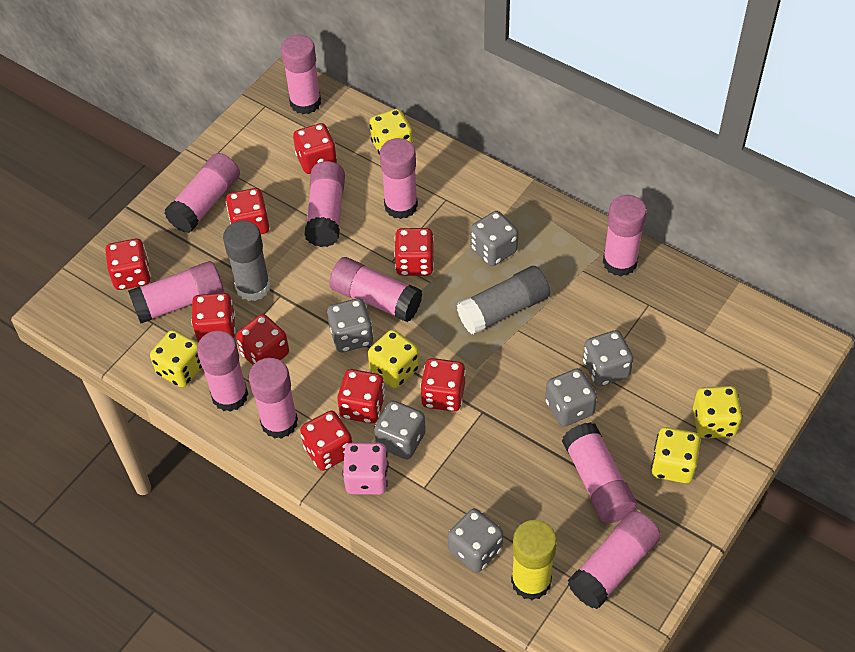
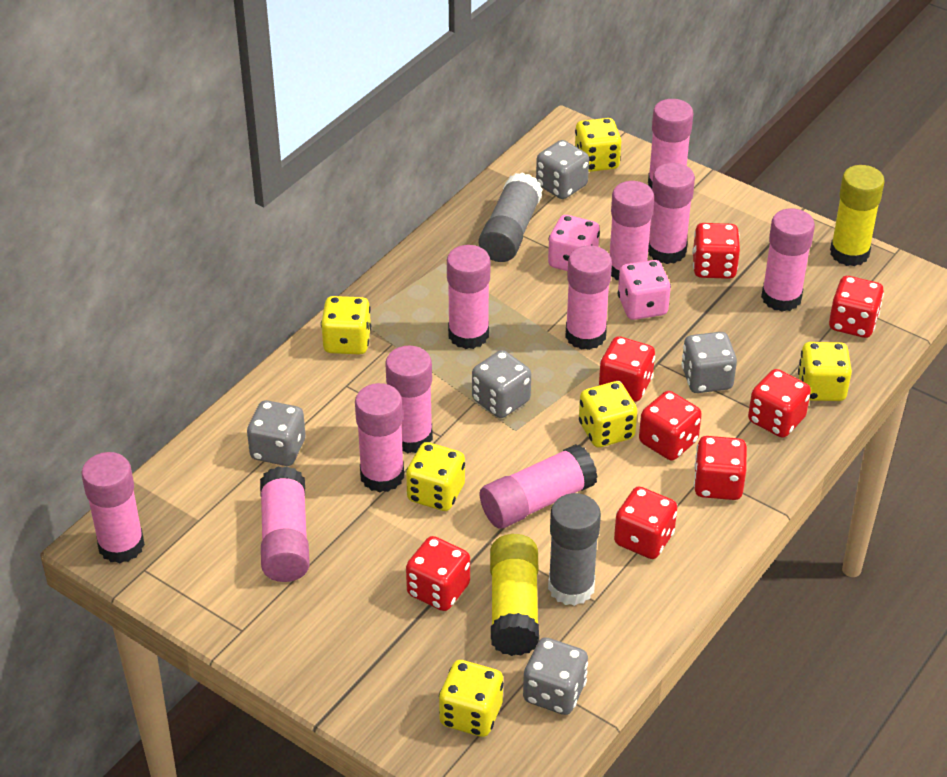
grey dice: 6 -> 5
pink dice: 1 -> 2
red dice: 9 -> 8
yellow dice: 5 -> 6
yellow glue stick: 1 -> 2

